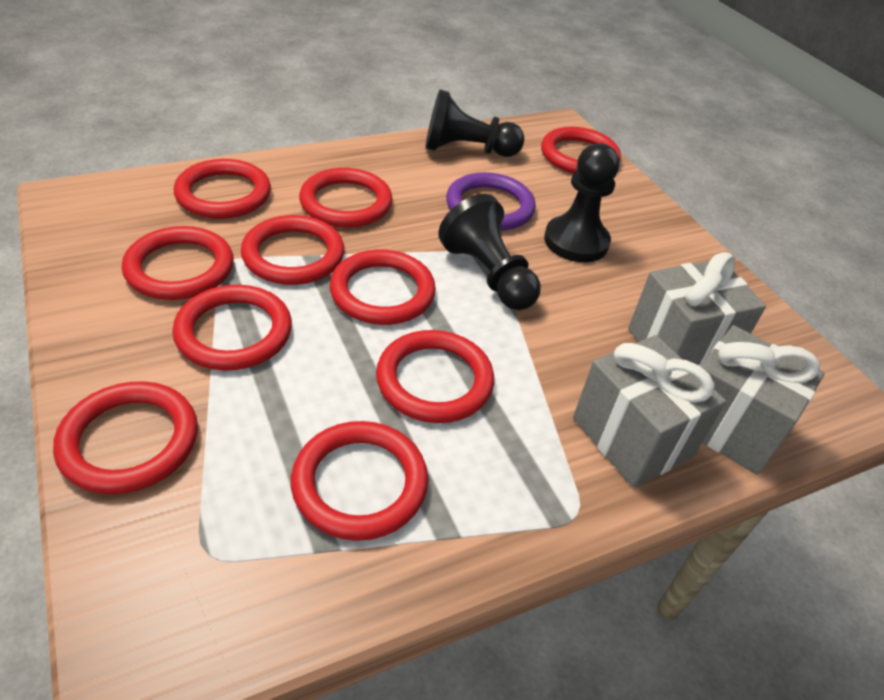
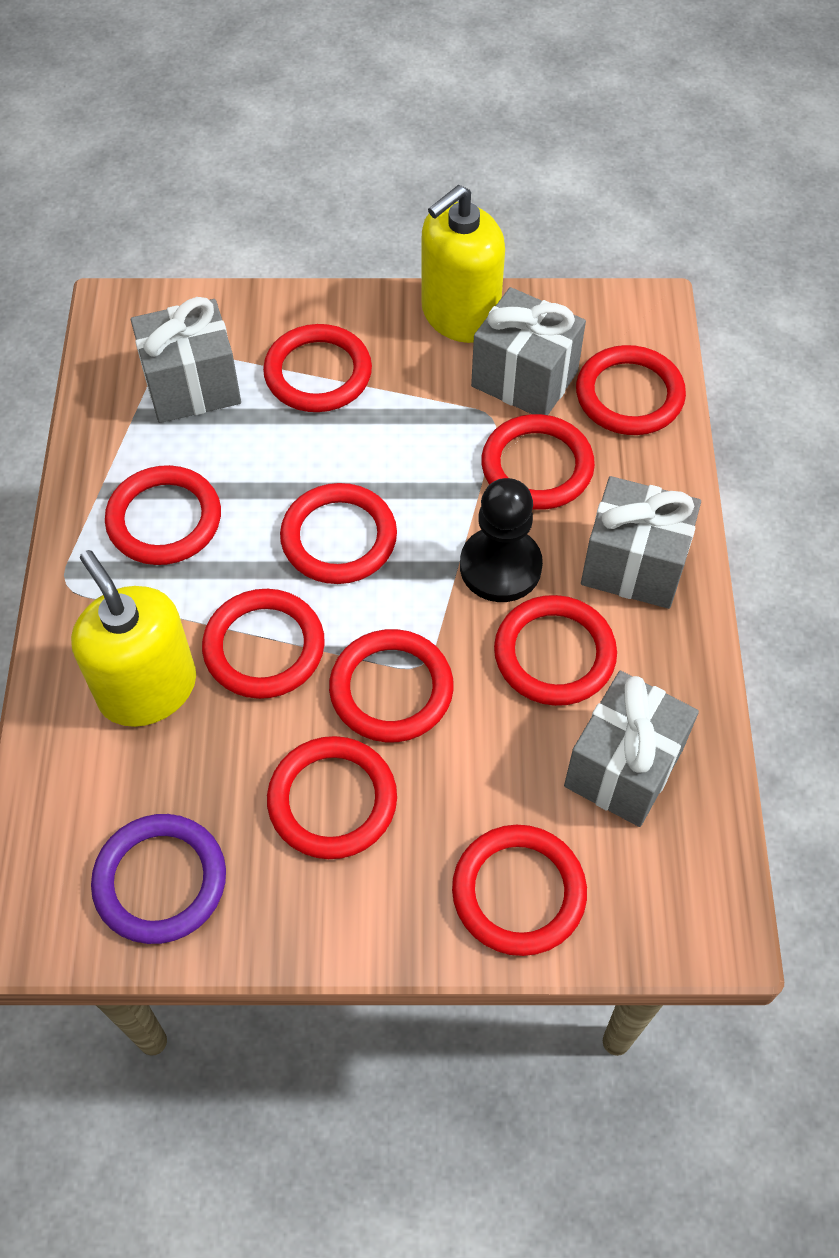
black pawn: 3 -> 1
grey gift: 3 -> 4
yellow soap dispenser: 0 -> 2

